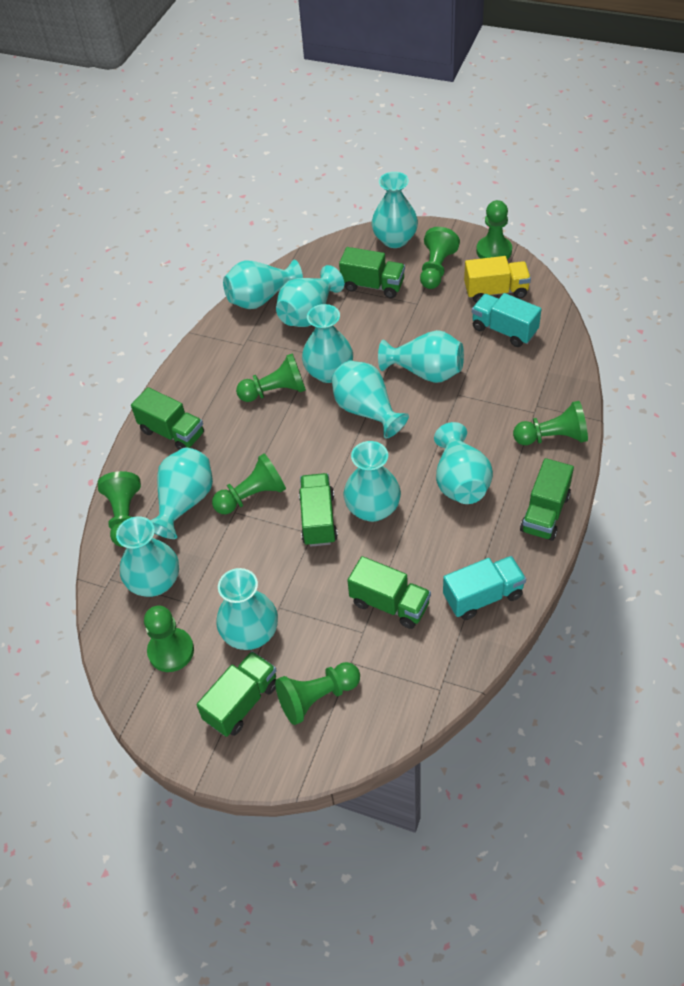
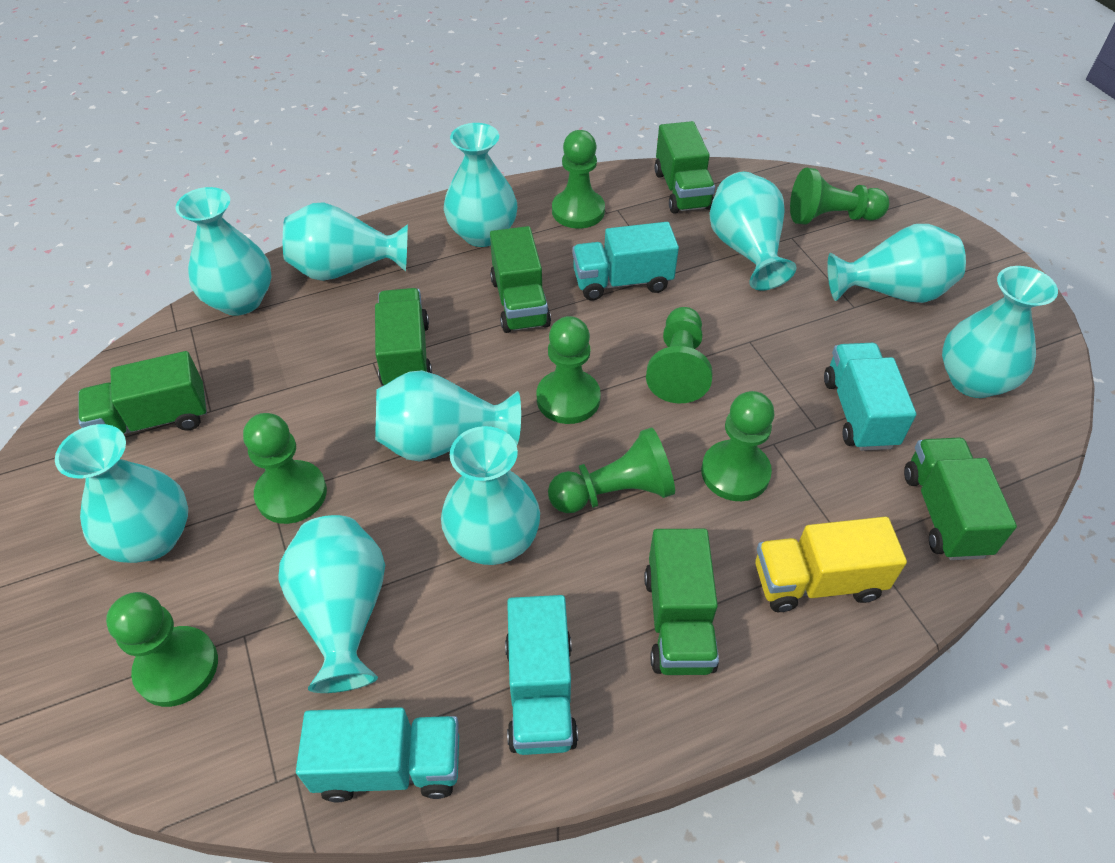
turquoise truck: 2 -> 4
turquoise vase: 11 -> 10

